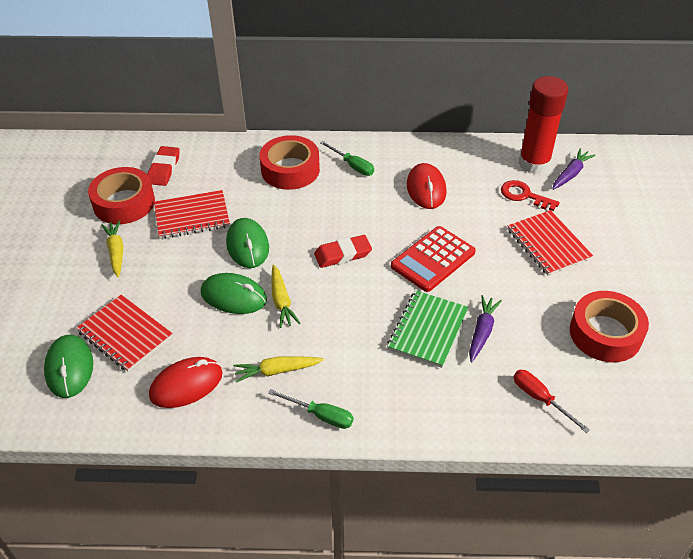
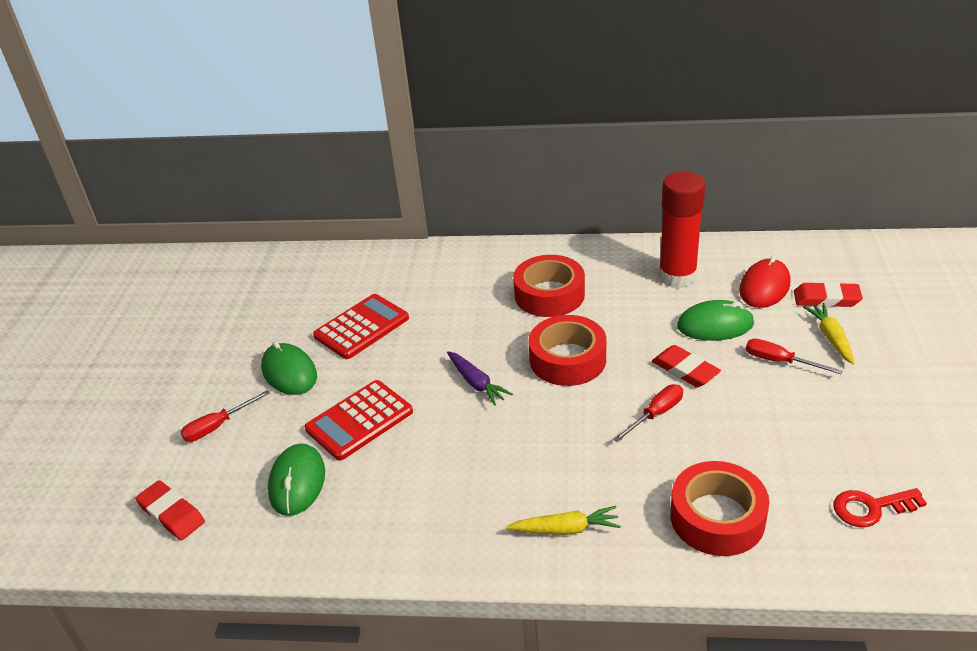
green notebook: 1 -> 0
green screwdriver: 2 -> 0
purple carrot: 2 -> 1
red calculator: 1 -> 2
red eraser: 2 -> 3
red mouse: 2 -> 1
red notebook: 3 -> 0
red screwdriver: 1 -> 3
yellow carrot: 3 -> 2

